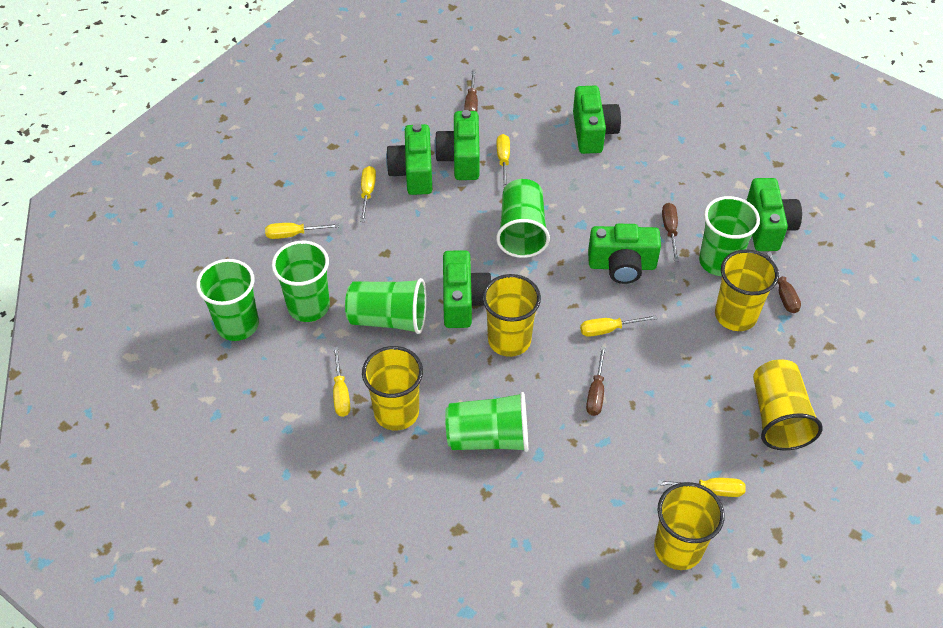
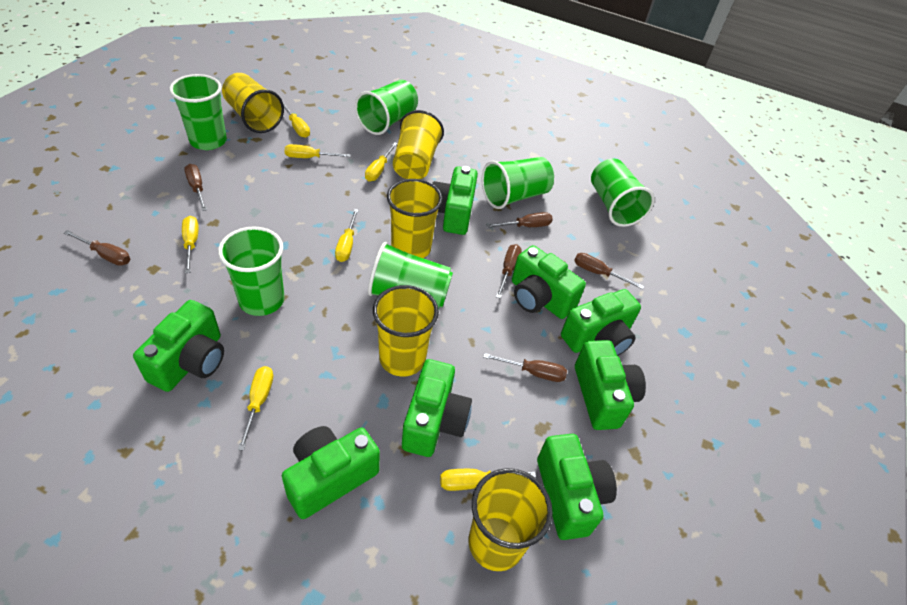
brown screwdriver: 4 -> 6
green camera: 6 -> 8
yellow screwdriver: 6 -> 7

